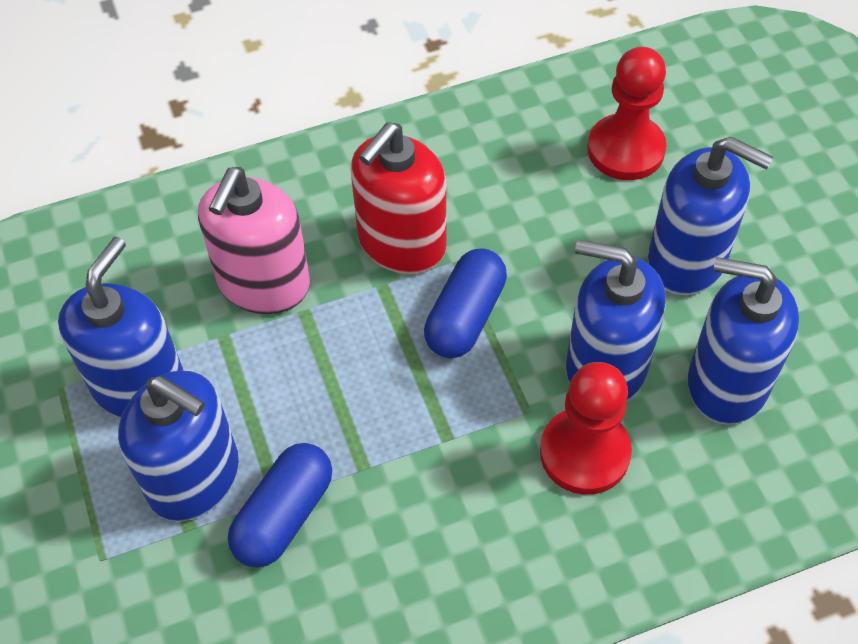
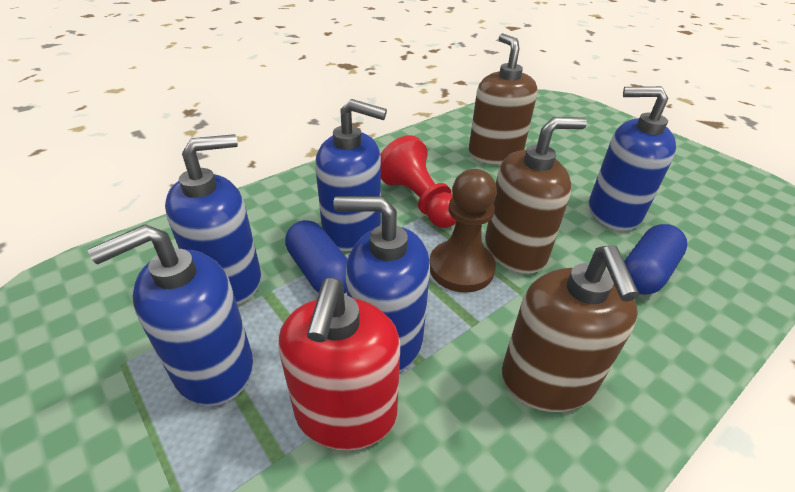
brown pawn: 0 -> 1
brown soap dispenser: 0 -> 3
pink soap dispenser: 1 -> 0
red pawn: 2 -> 1

